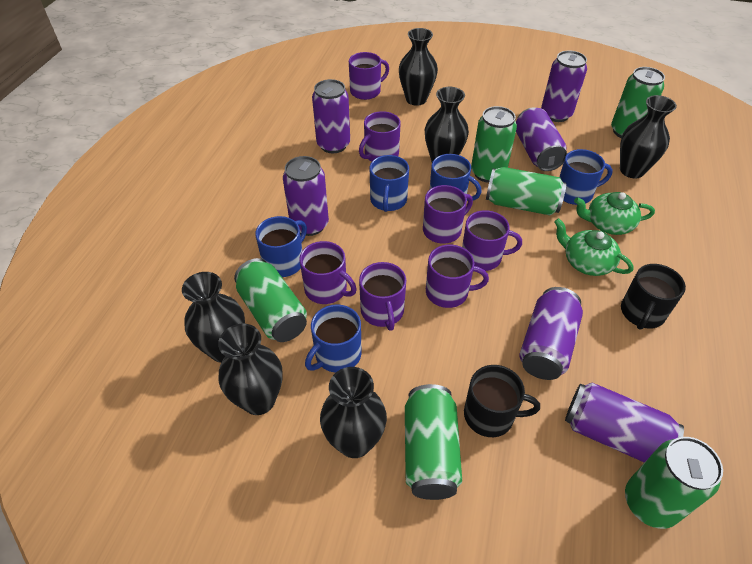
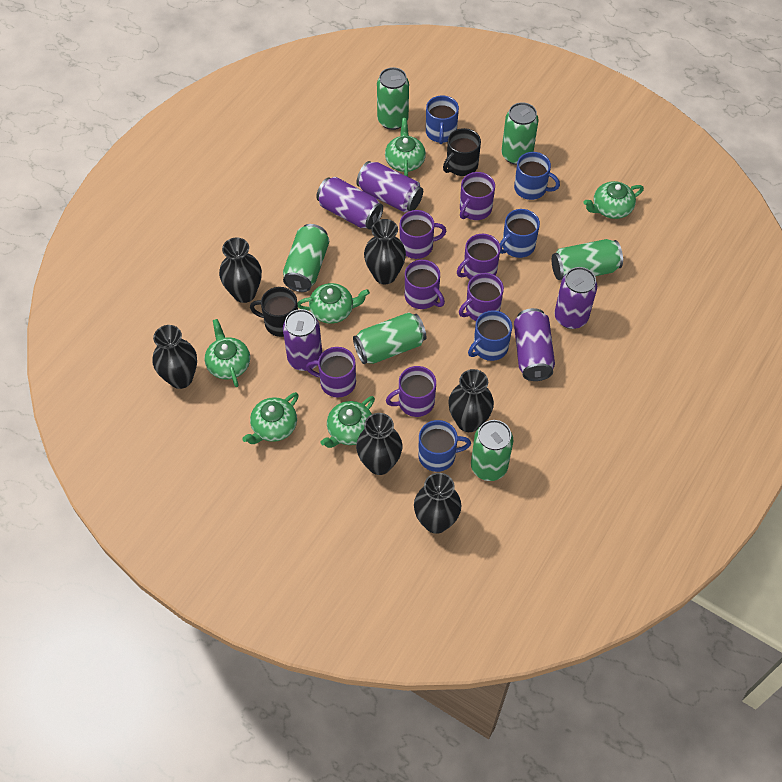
green teapot: 2 -> 6
purple can: 6 -> 5

